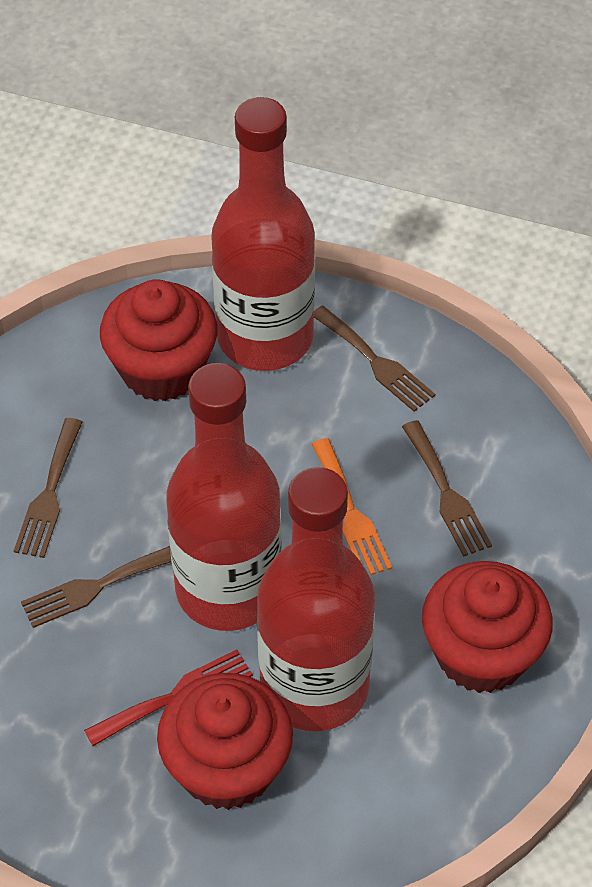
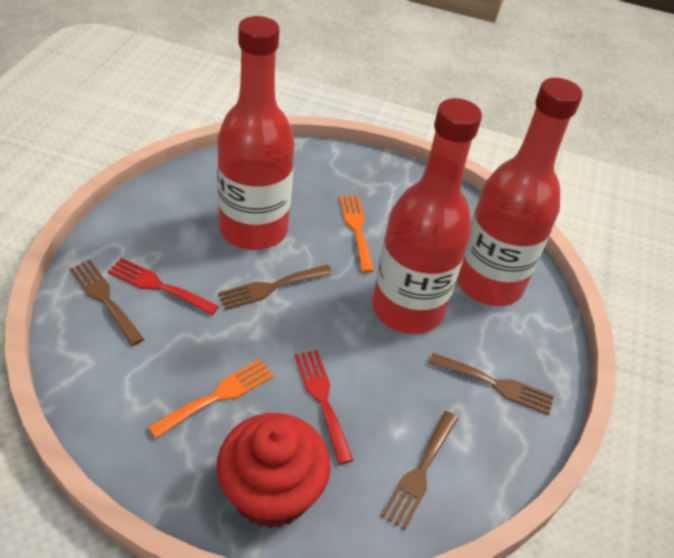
orange fork: 1 -> 2
red cupcake: 3 -> 1
red fork: 1 -> 2

